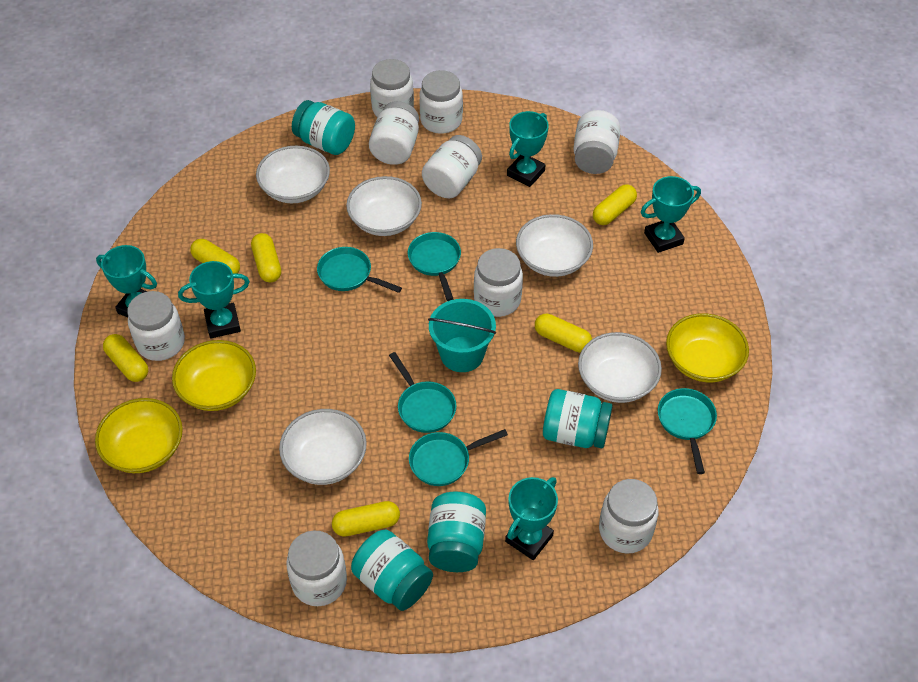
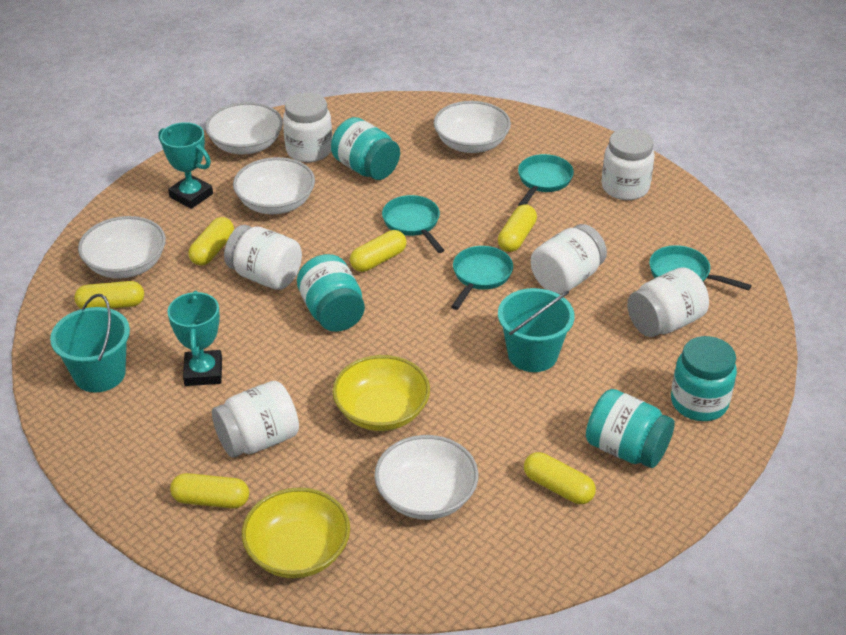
turquoise bucket: 1 -> 2
turquoise pan: 5 -> 4
turquoise trophy: 5 -> 2
white jar: 9 -> 6
yellow bowl: 3 -> 2

